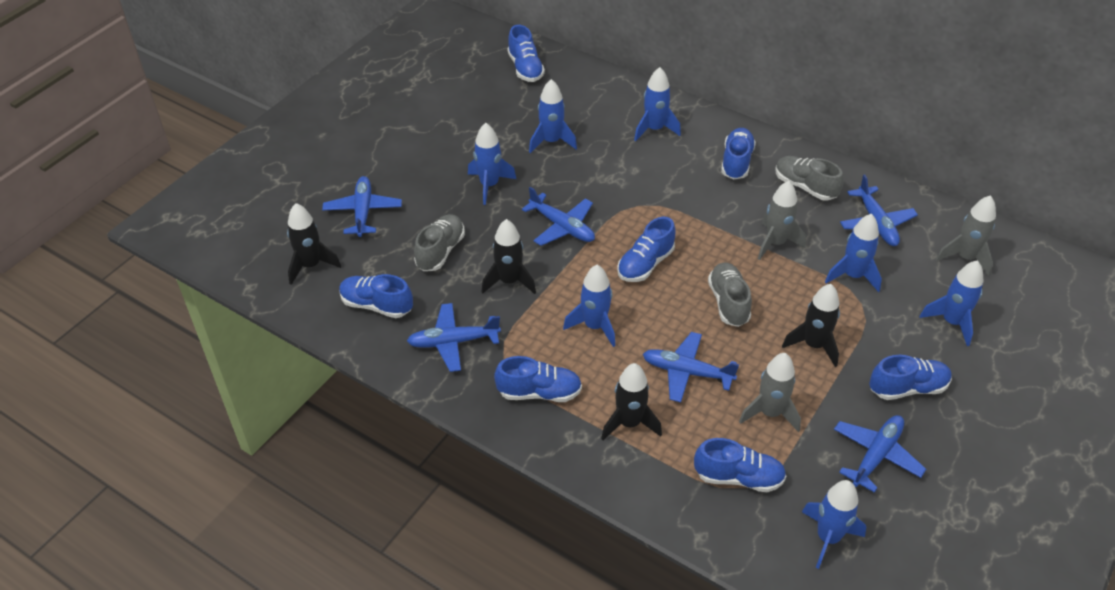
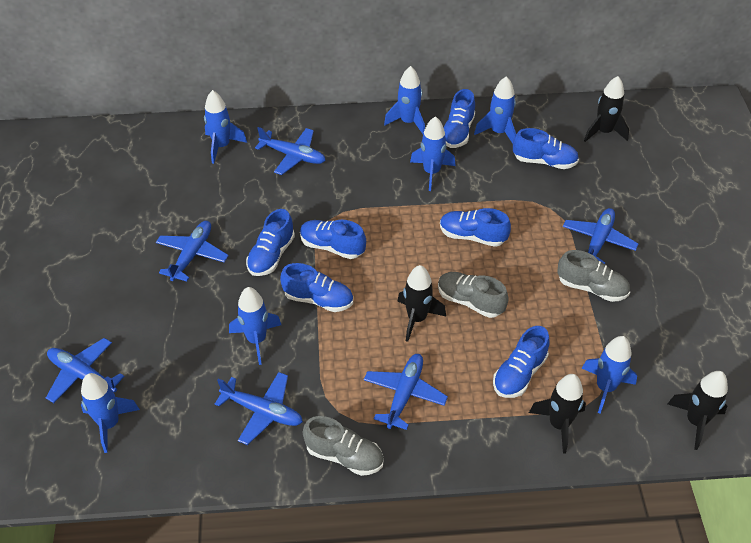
grey rocket: 3 -> 0

